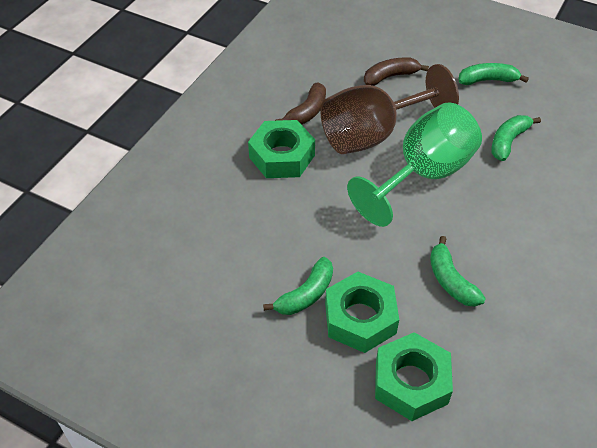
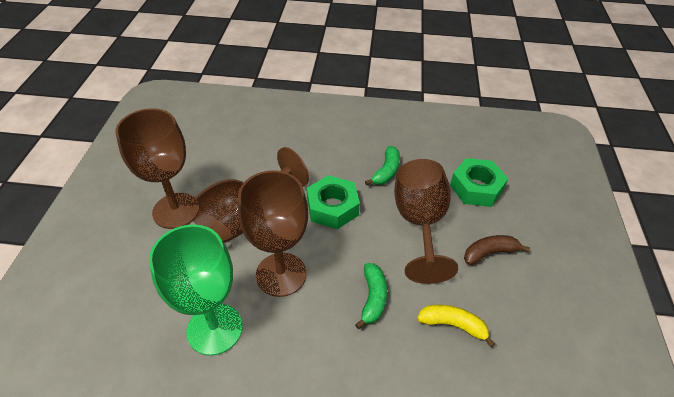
brown banana: 2 -> 1
brown goblet: 1 -> 4
green banana: 4 -> 2
green nut: 3 -> 2
yellow banana: 0 -> 1

